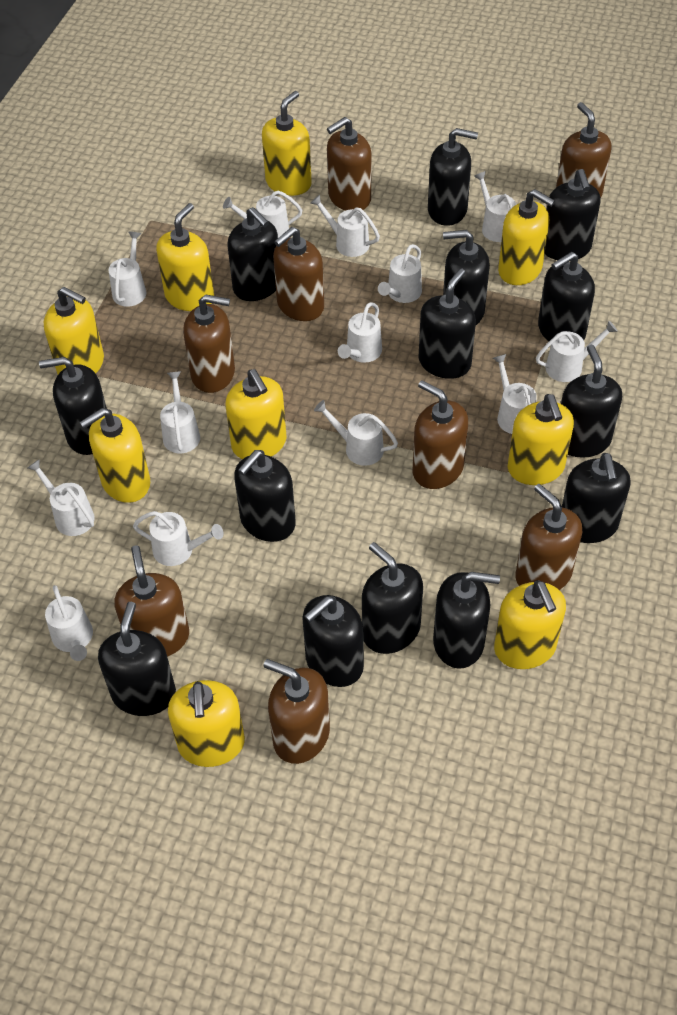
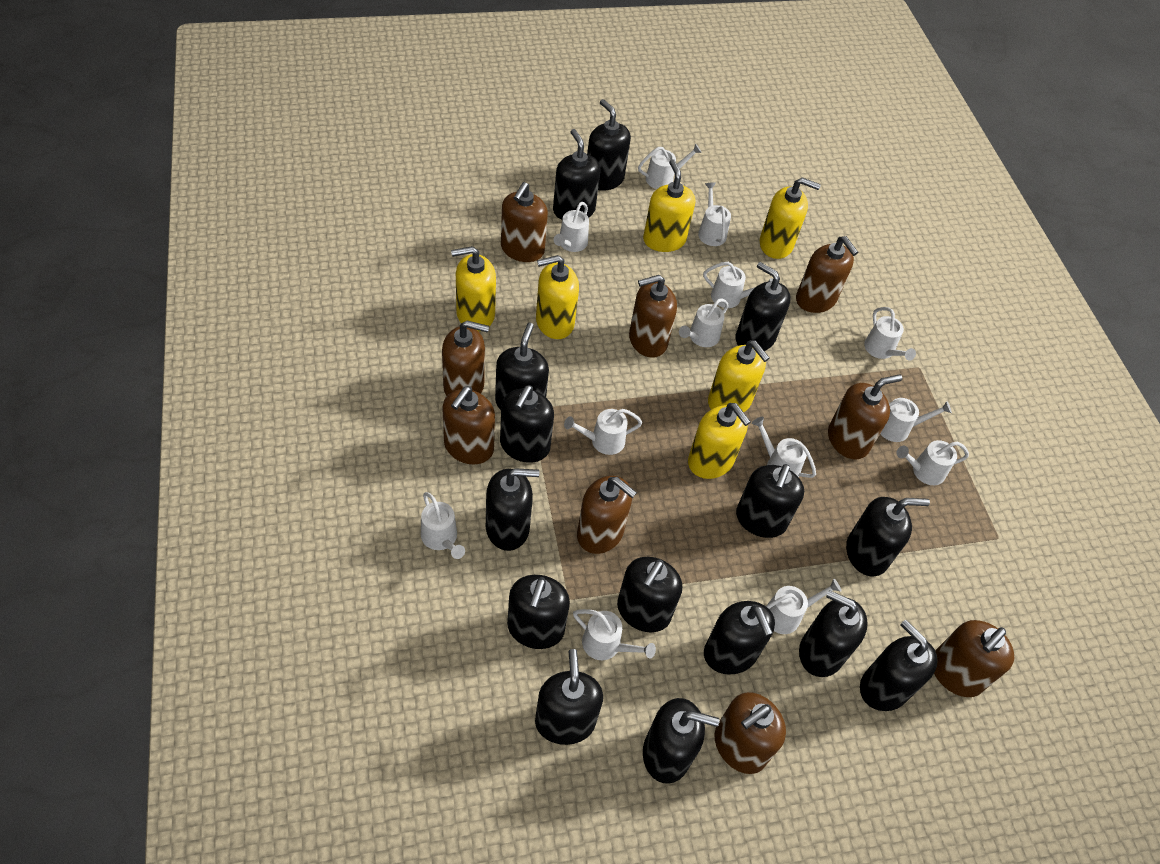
black soap dispenser: 14 -> 15
brown soap dispenser: 8 -> 9
yellow soap dispenser: 9 -> 6

